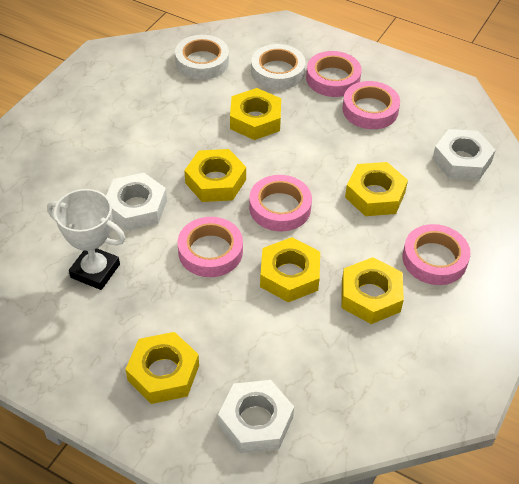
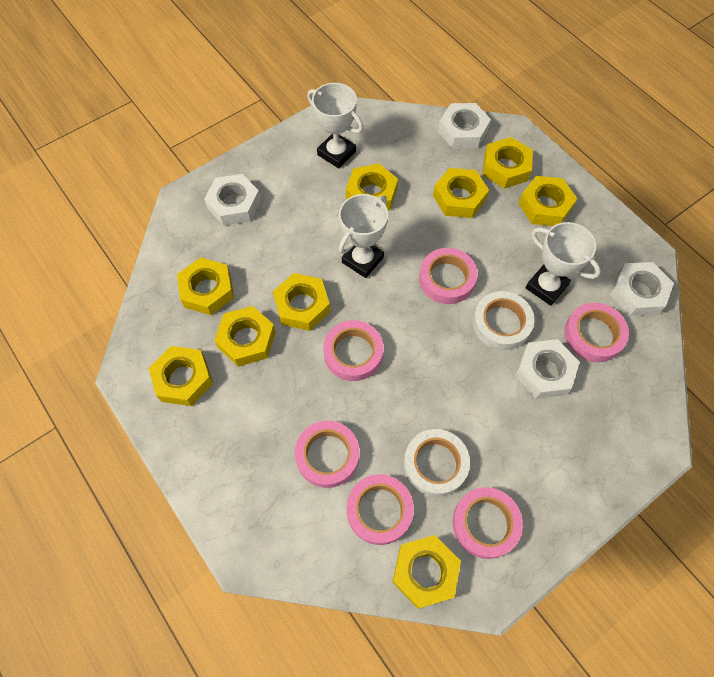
pink tape: 5 -> 6
white nut: 3 -> 4
white trophy: 1 -> 3
yellow nut: 6 -> 9

